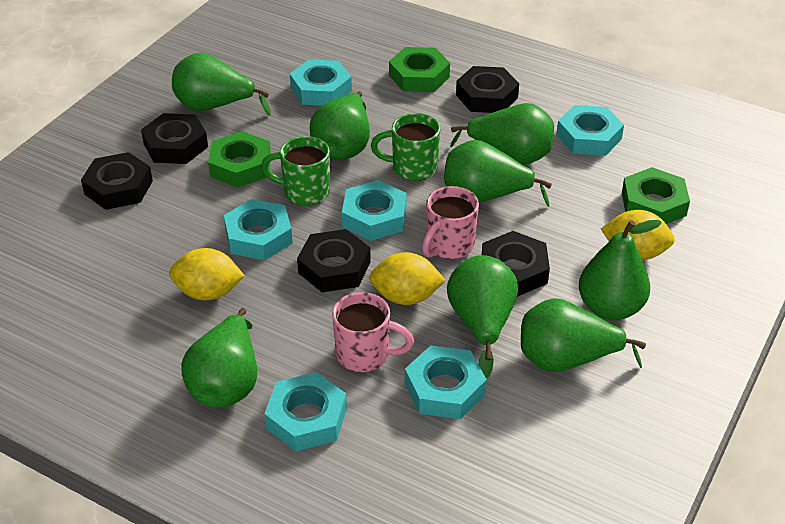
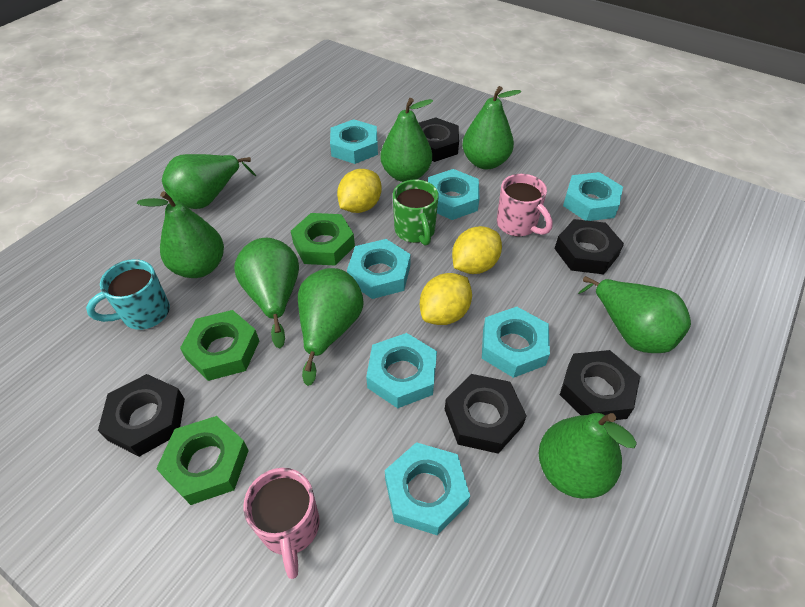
green mug: 2 -> 1
turquoise mug: 0 -> 1
turquoise nut: 6 -> 7

